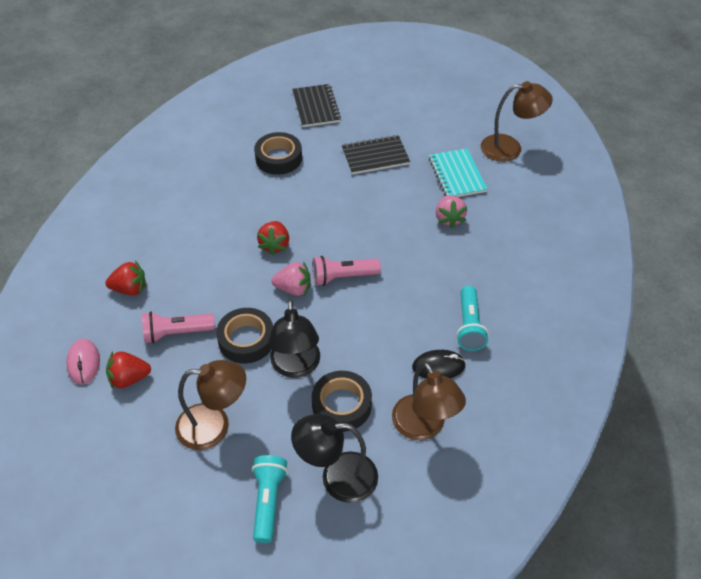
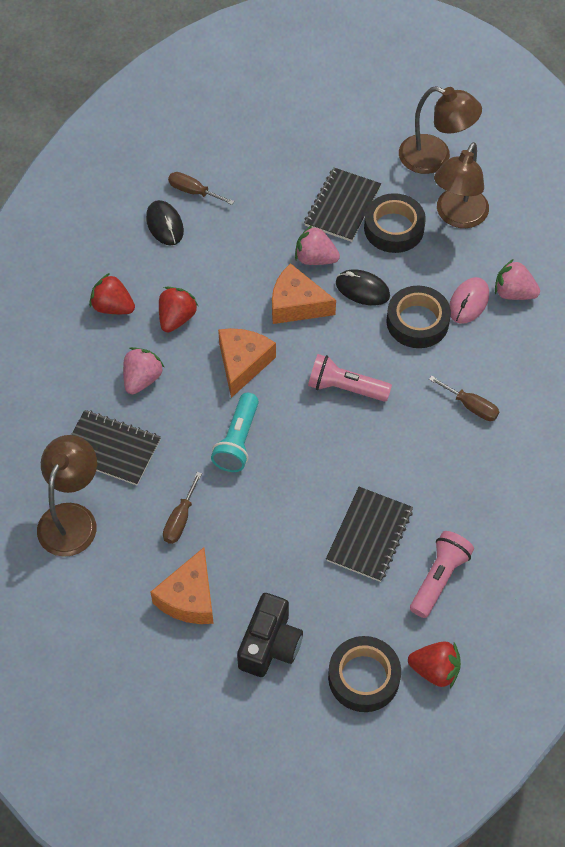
black camera: 0 -> 1
black lamp: 2 -> 0
black mouse: 1 -> 2
black notebook: 2 -> 3
brown screwdriver: 0 -> 3
orange cheese: 0 -> 3
pink strawberry: 2 -> 3
turquoise flashlight: 2 -> 1
turquoise notebook: 1 -> 0

